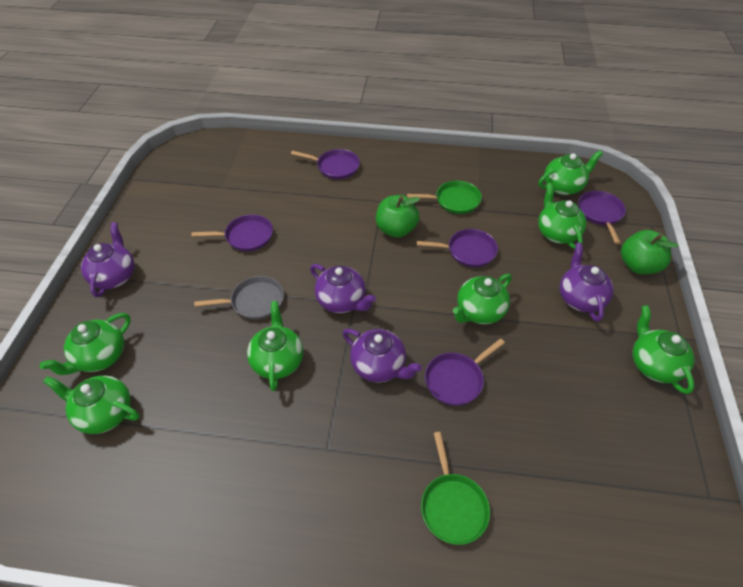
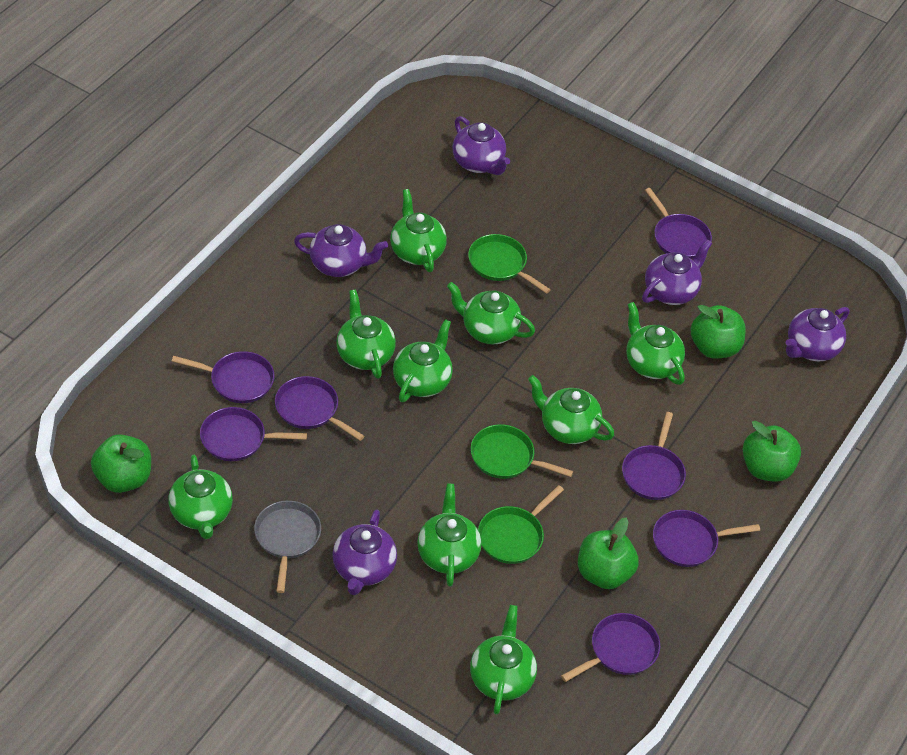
green apple: 2 -> 4
green pan: 2 -> 3
green teapot: 7 -> 9
purple pan: 5 -> 7
purple teapot: 4 -> 5

